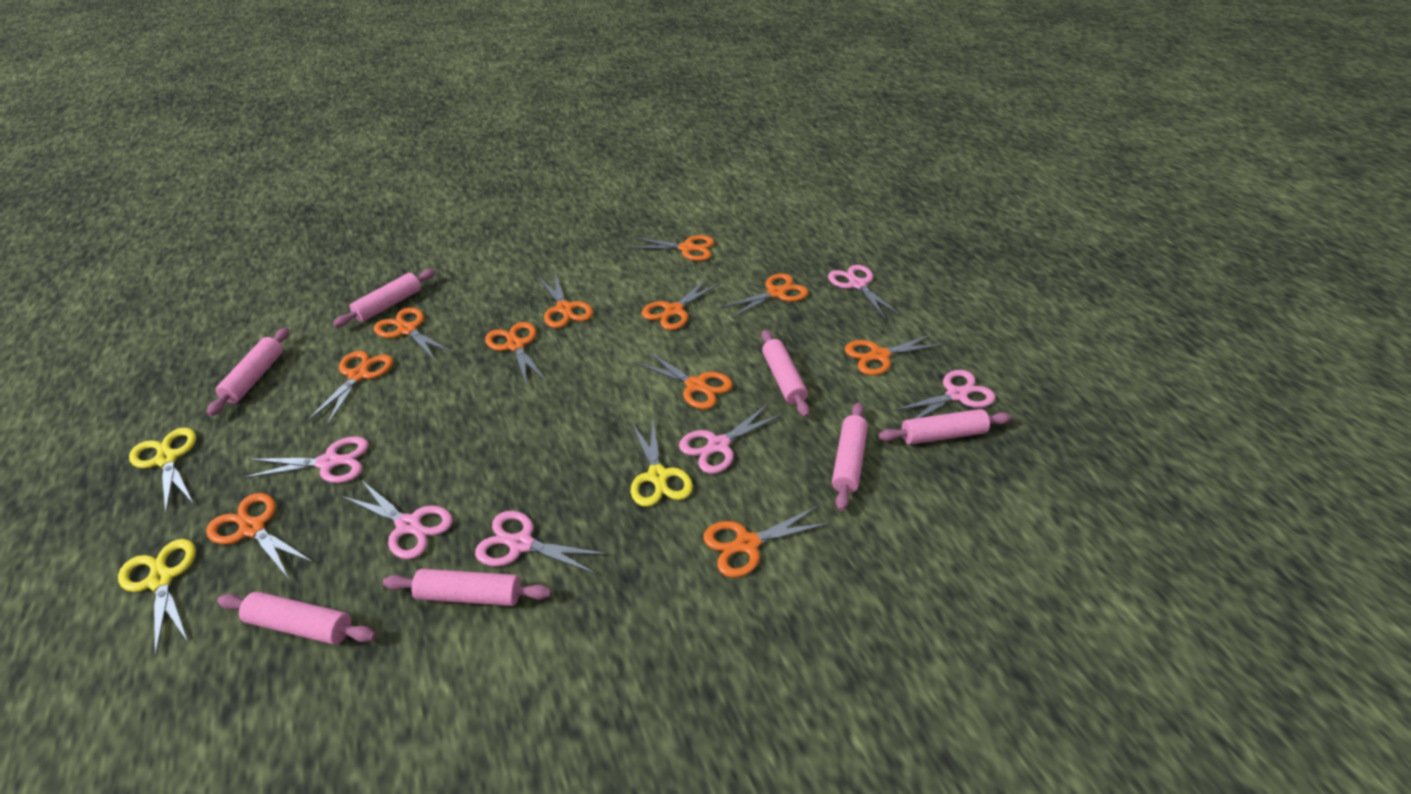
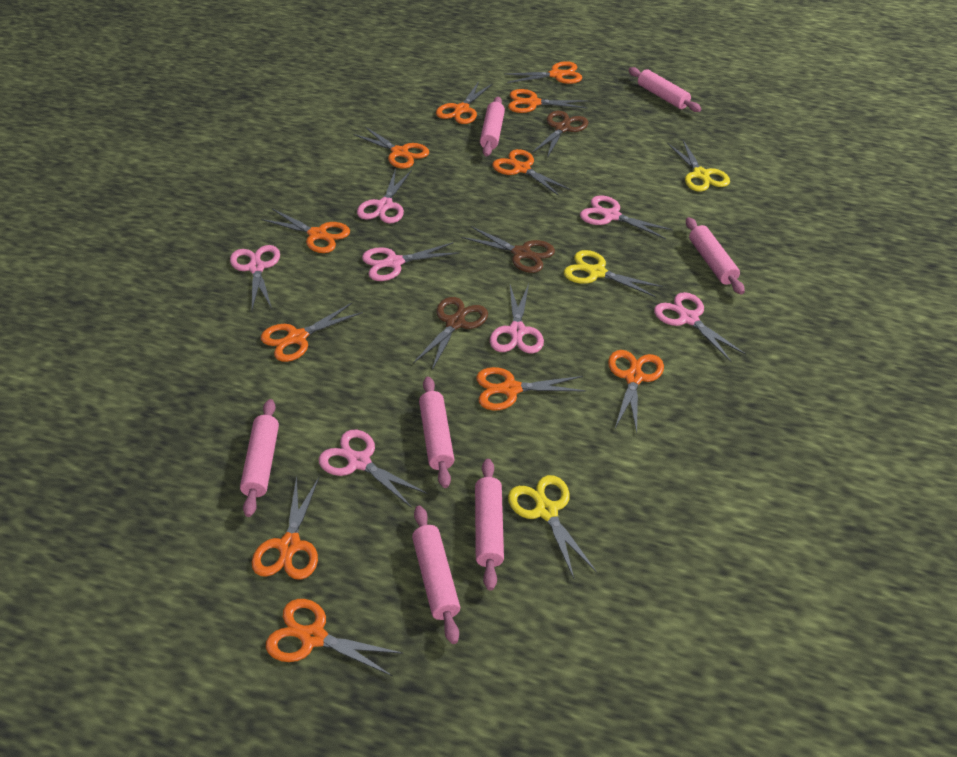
brown scissors: 0 -> 3
pink scissors: 6 -> 7

